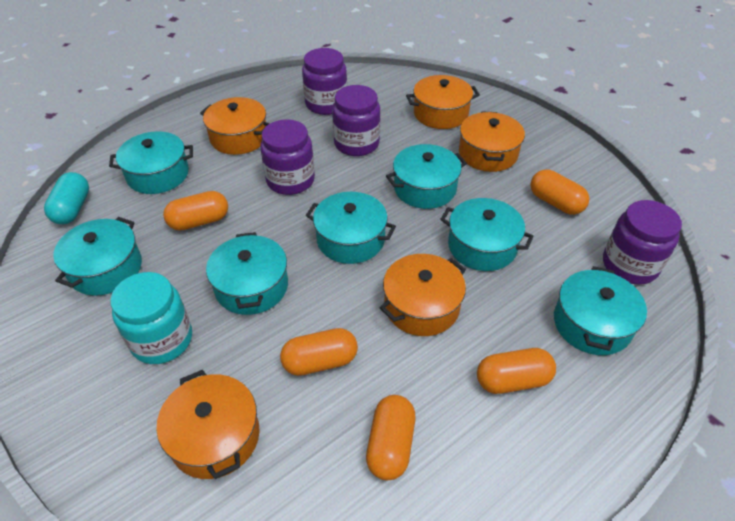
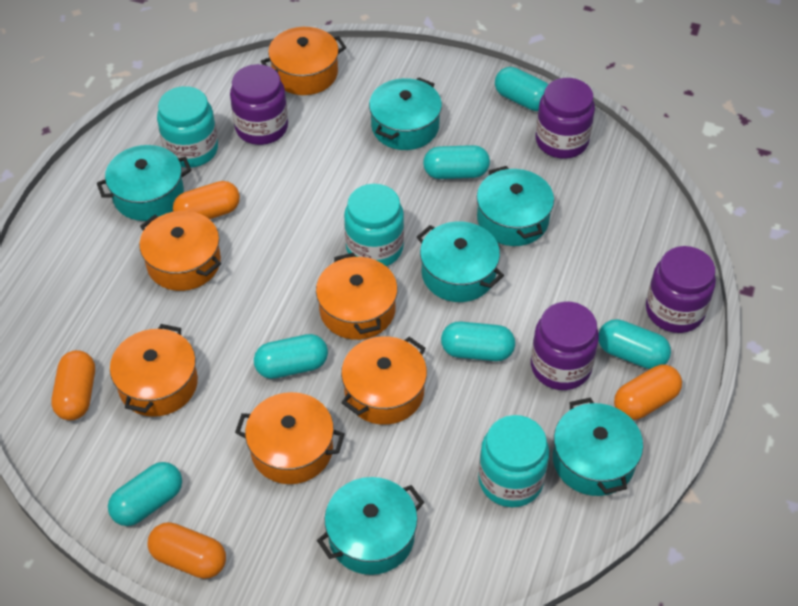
orange capsule: 5 -> 4
orange pot: 5 -> 6
turquoise capsule: 1 -> 6
turquoise jar: 1 -> 3
turquoise pot: 7 -> 6

